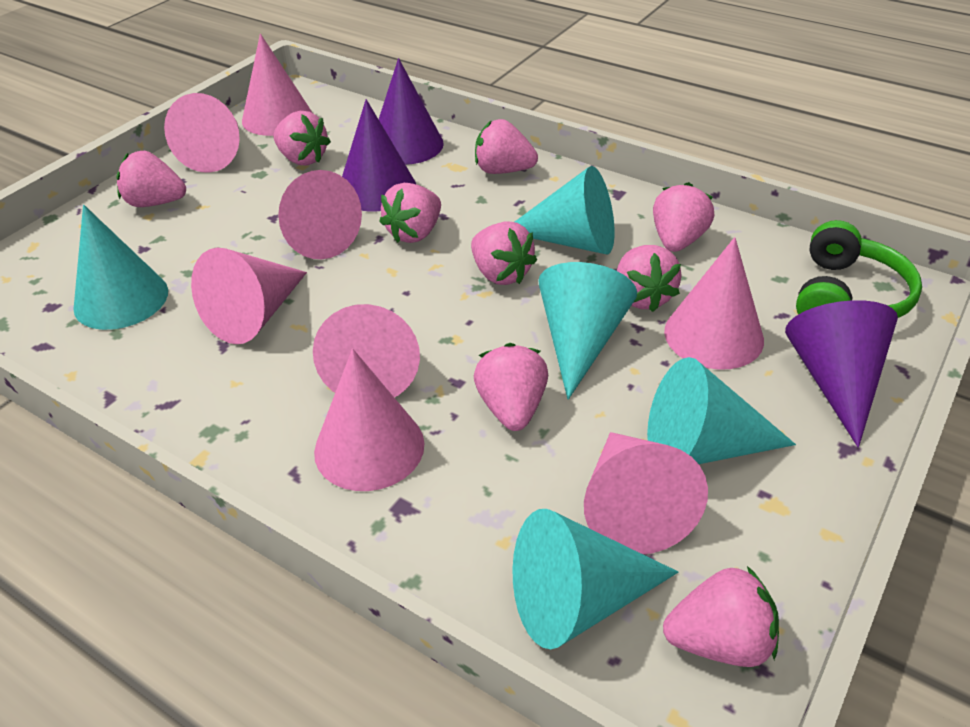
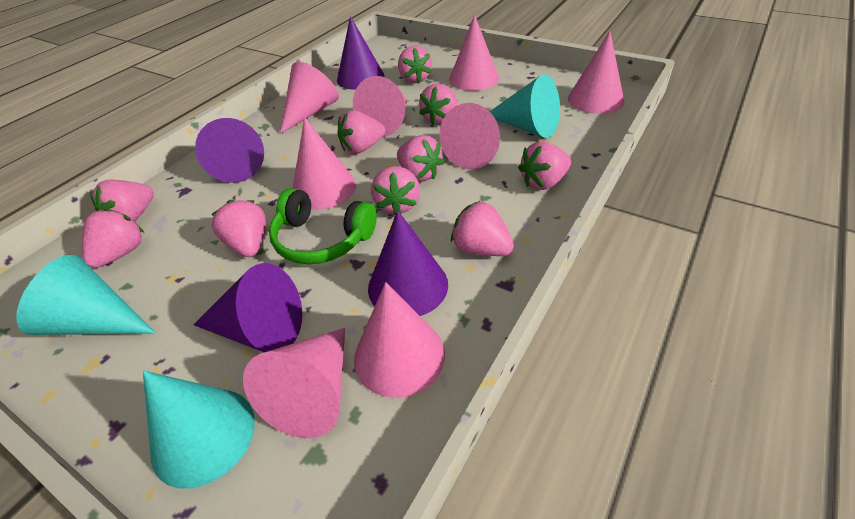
pink strawberry: 9 -> 10
purple cone: 3 -> 4
turquoise cone: 5 -> 3

